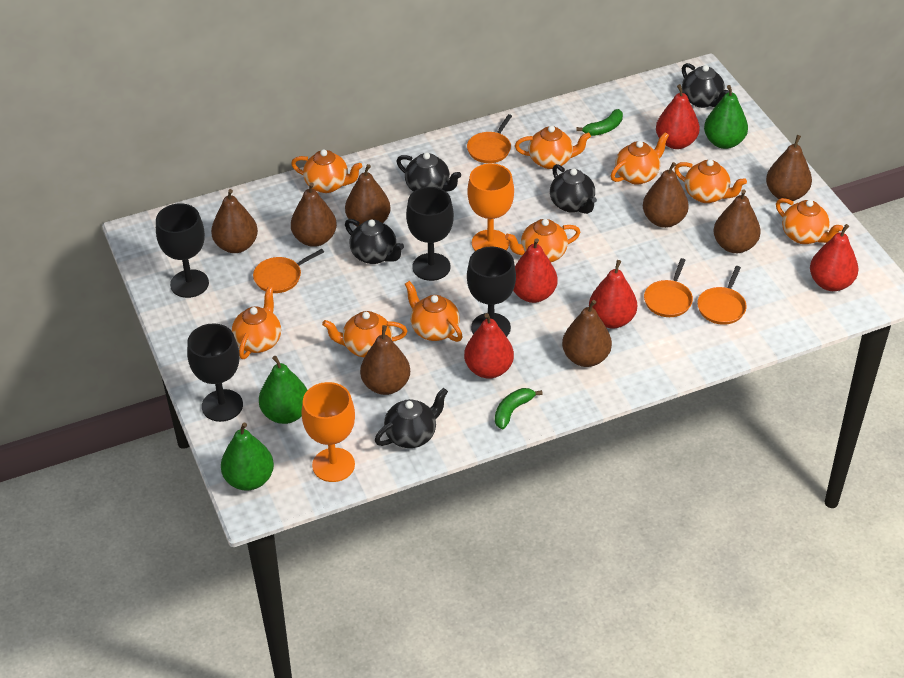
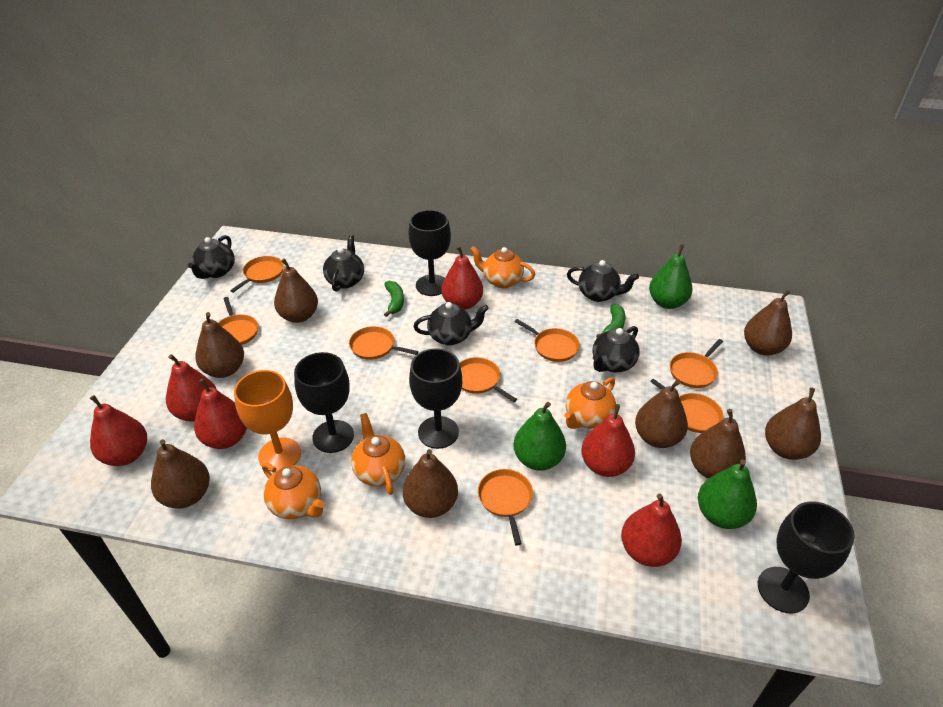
orange goblet: 2 -> 1
orange pan: 4 -> 8
orange teapot: 9 -> 4
red pear: 5 -> 6

